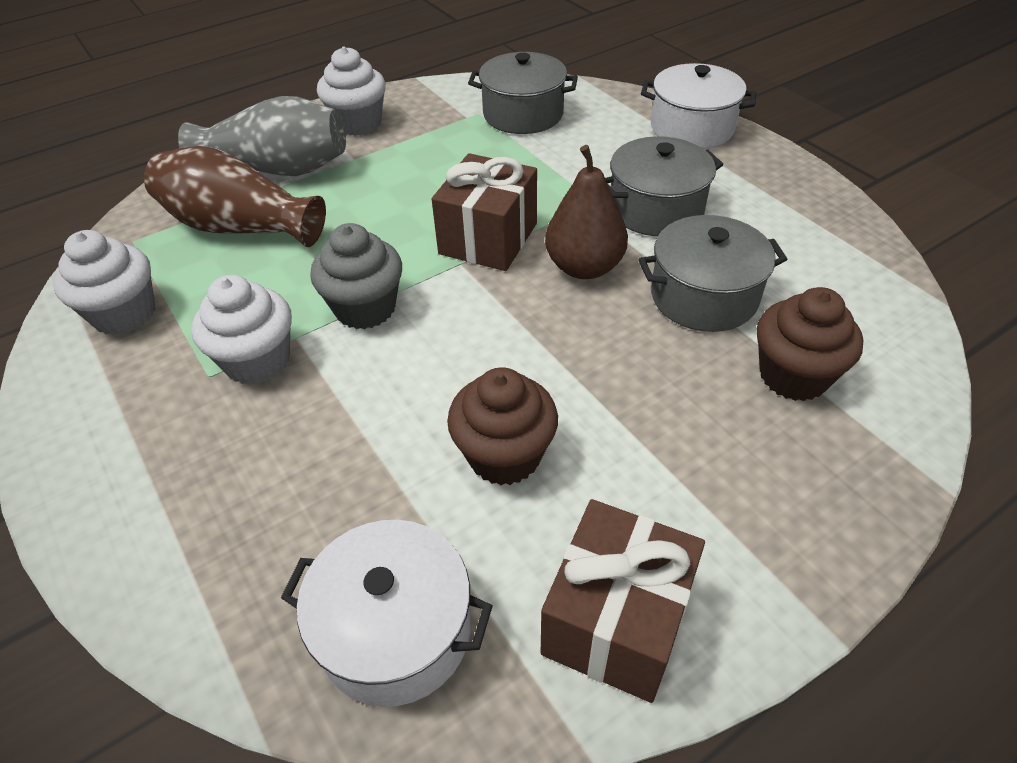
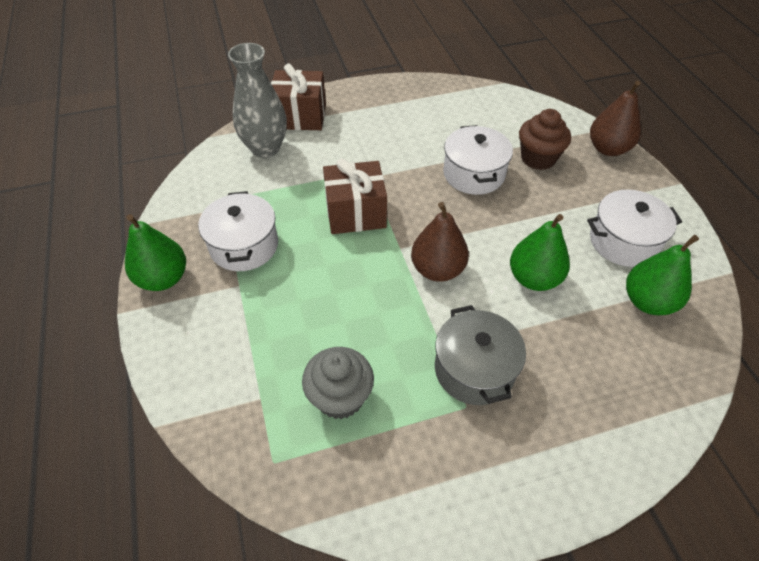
brown cupcake: 2 -> 1
brown pear: 1 -> 2
brown vase: 1 -> 0
green pear: 0 -> 3
grey pot: 3 -> 1
white cupcake: 3 -> 0
white pot: 2 -> 3

